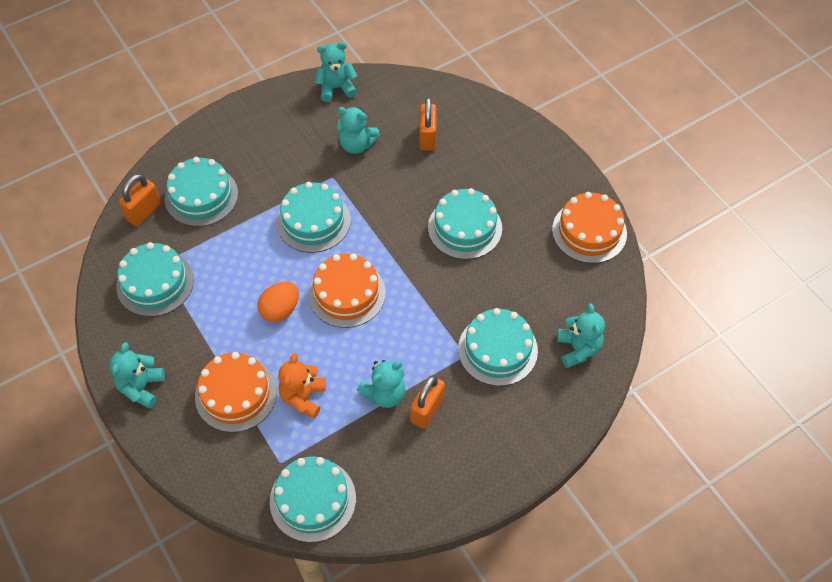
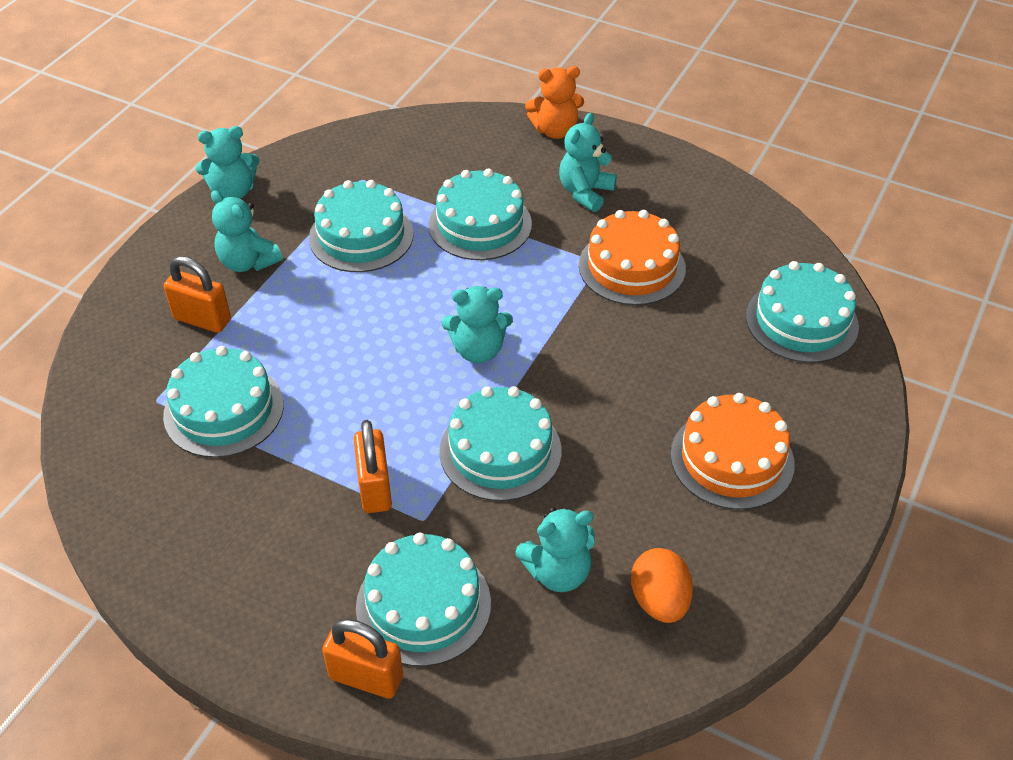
orange cake: 3 -> 2

